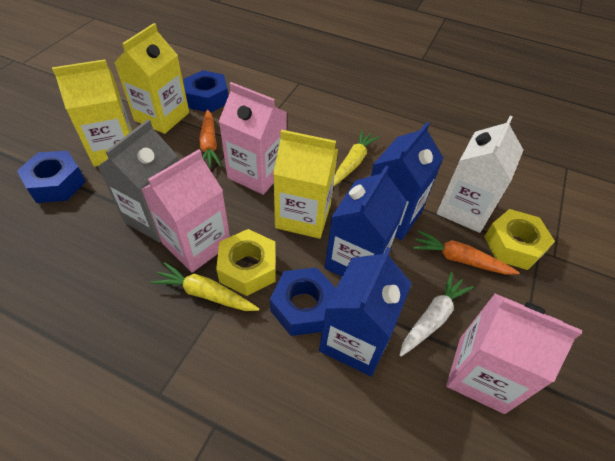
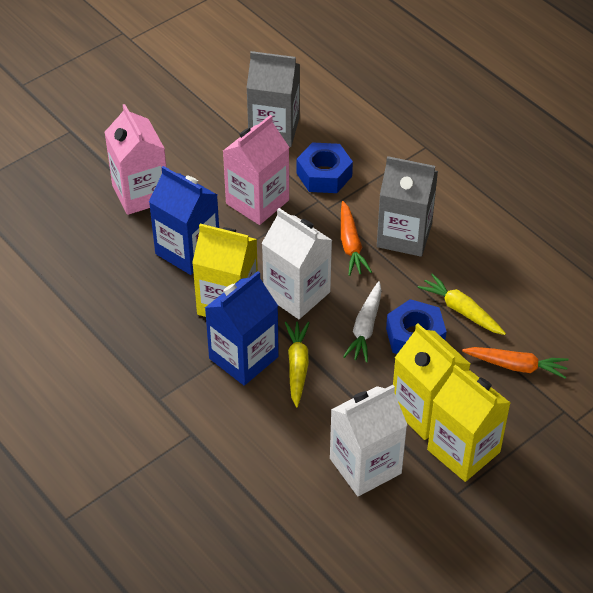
blue carton: 3 -> 2
blue nut: 3 -> 2
grey carton: 1 -> 2
pink carton: 3 -> 2
white carton: 1 -> 2
yellow nut: 2 -> 0

